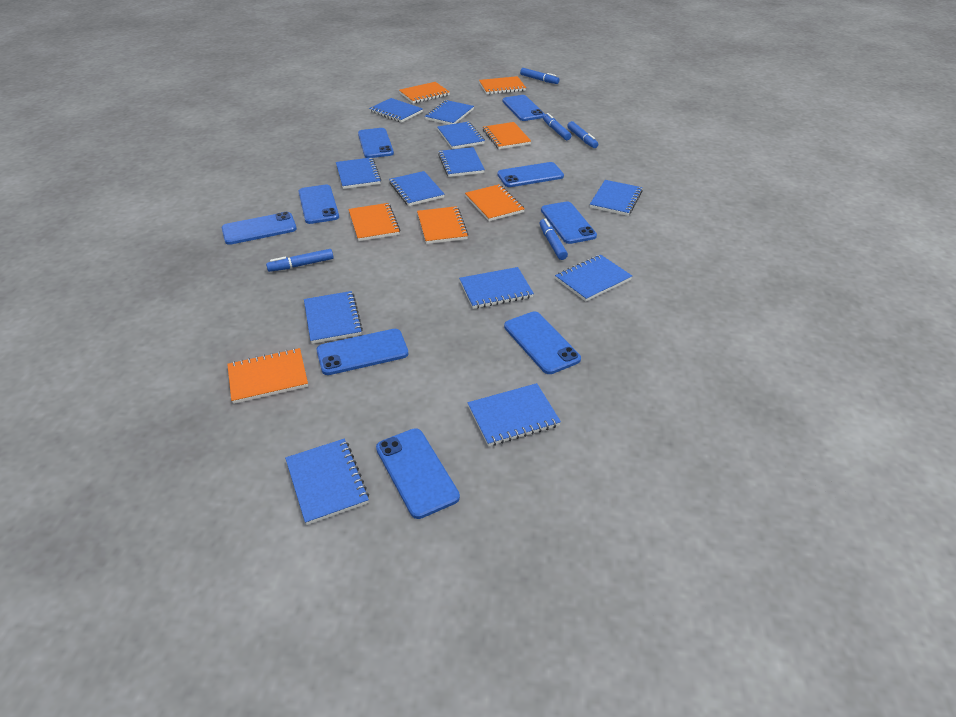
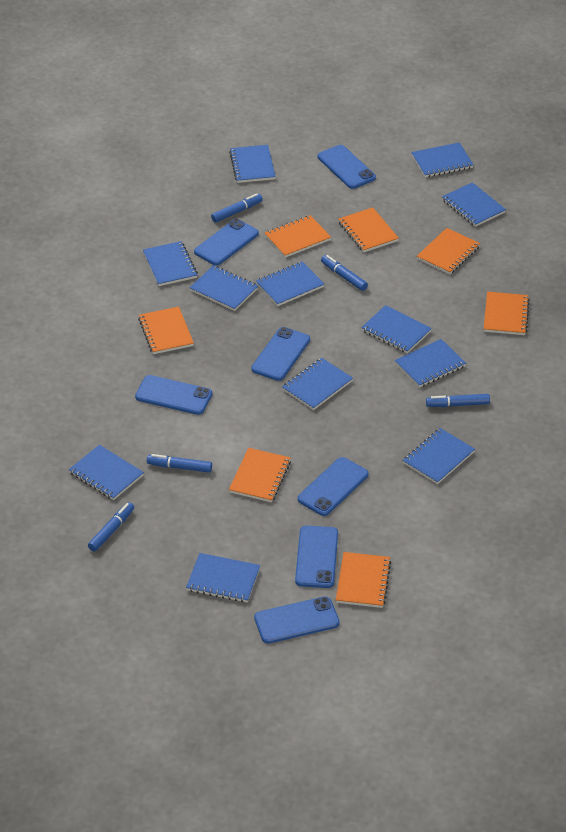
blue phone: 9 -> 7

